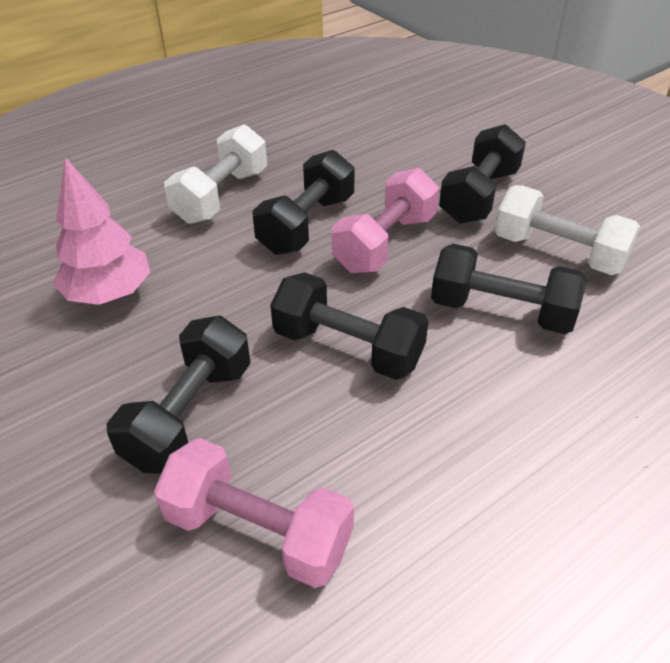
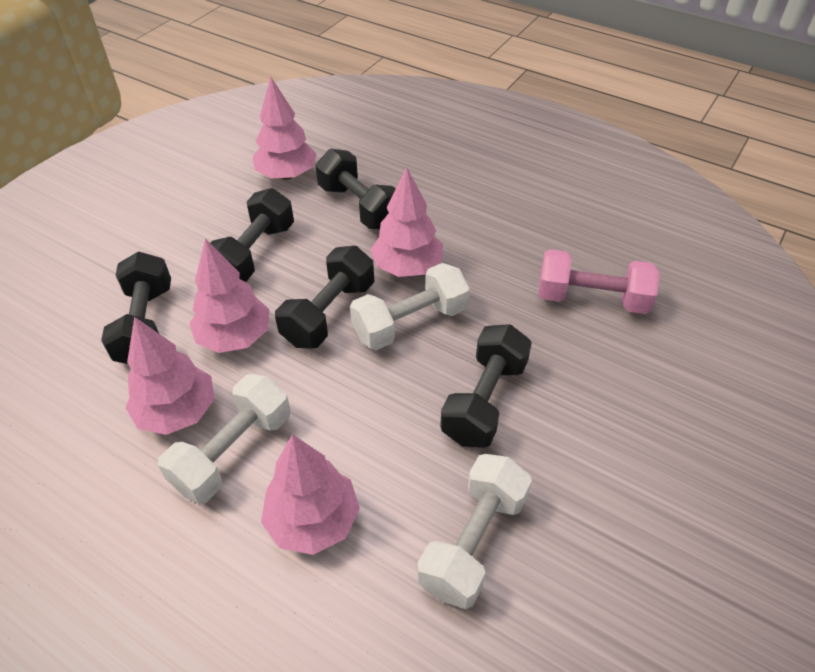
pink dumbbell: 2 -> 1
pink tree: 1 -> 5
white dumbbell: 2 -> 3

